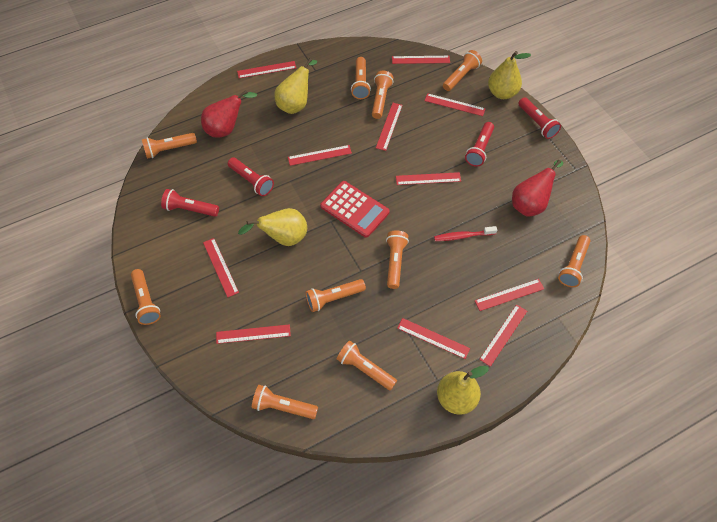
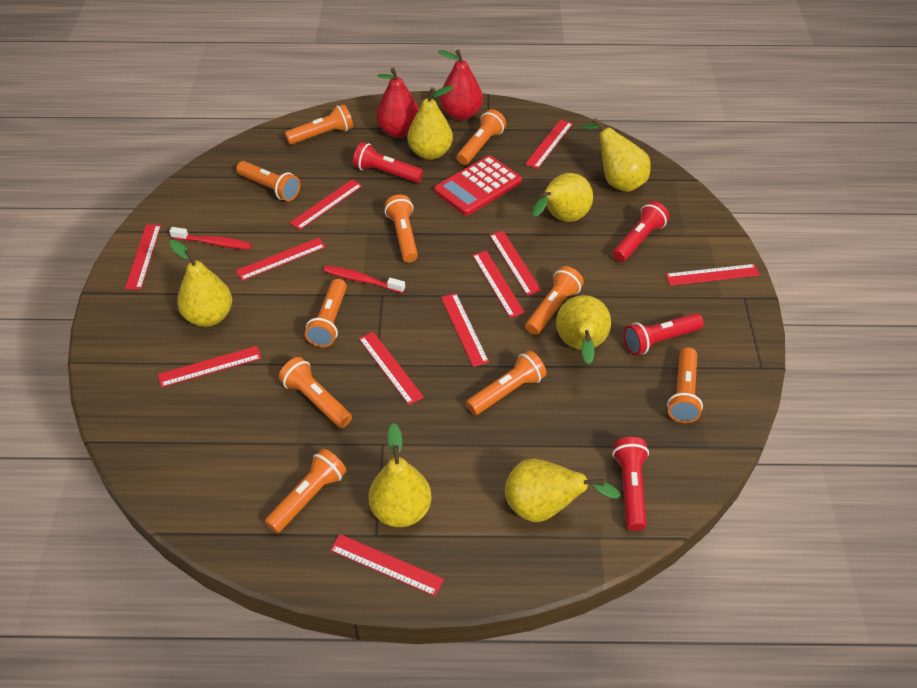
red toothbrush: 1 -> 2
yellow pear: 4 -> 7

